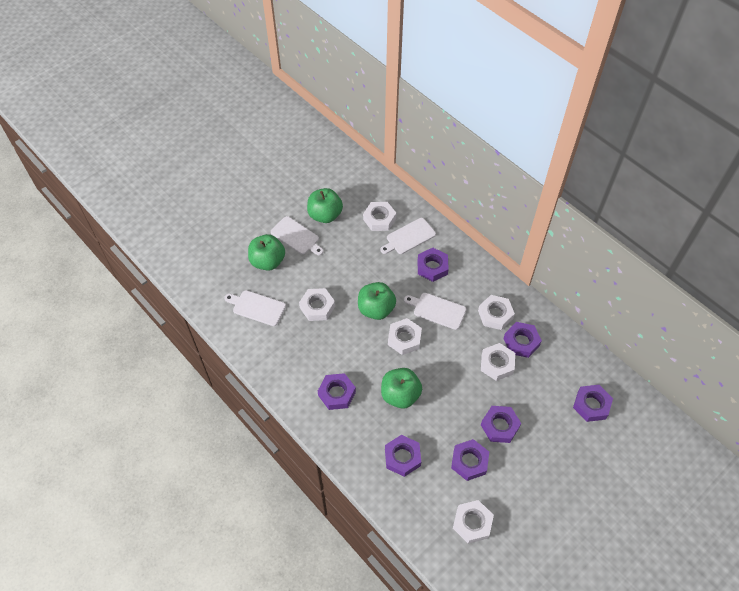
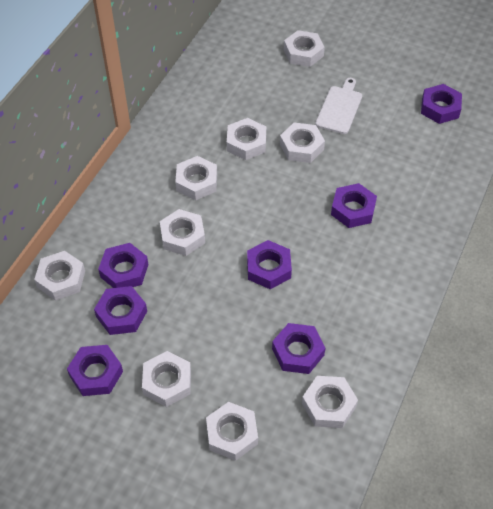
green apple: 4 -> 0
white cutting board: 4 -> 1
white nut: 6 -> 9

